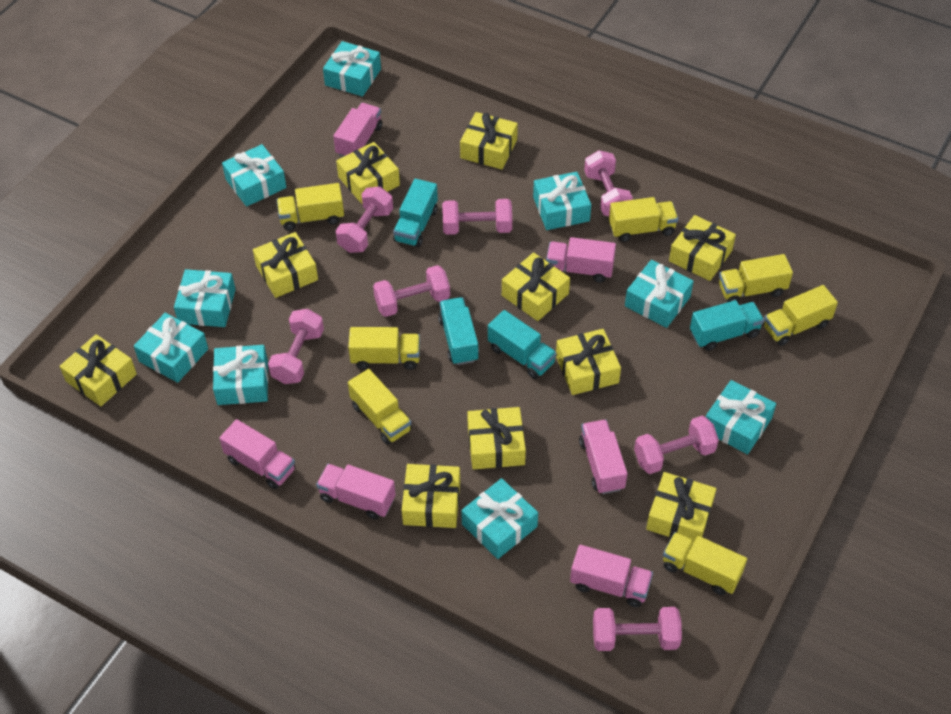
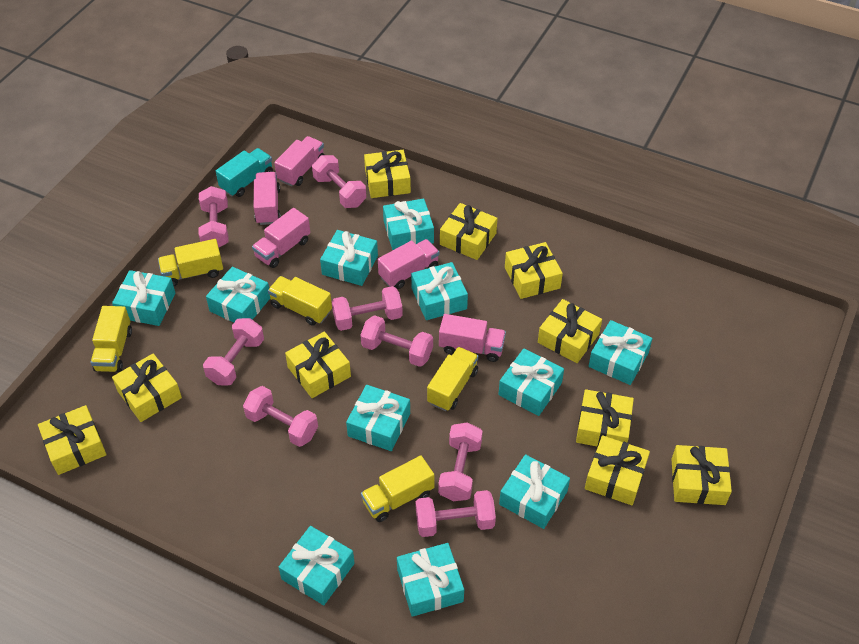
pink dumbbell: 7 -> 8
pink truck: 6 -> 5
turquoise gift: 9 -> 11
turquoise truck: 4 -> 1
yellow truck: 7 -> 5

